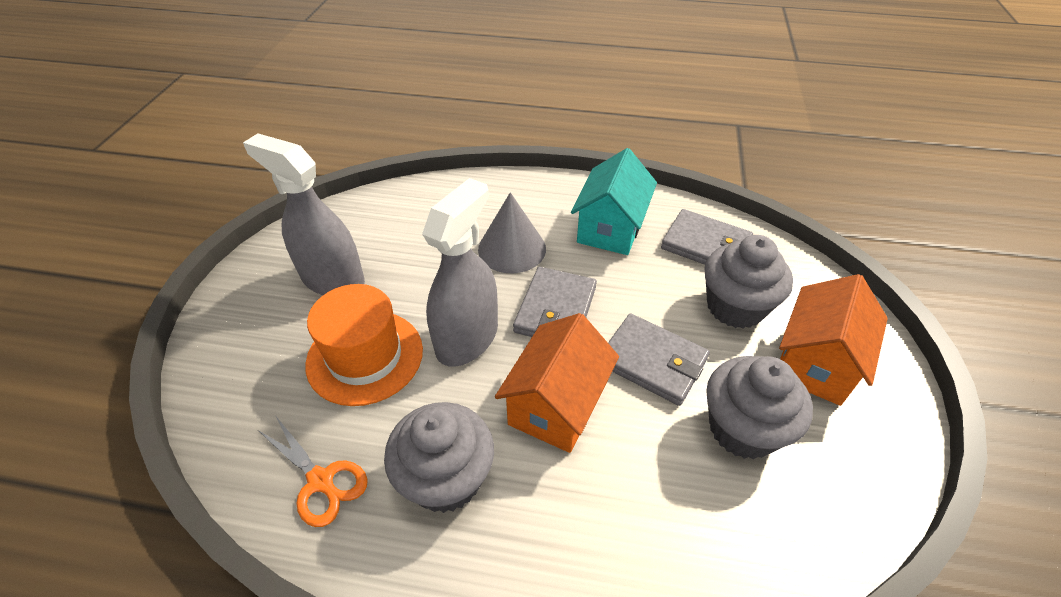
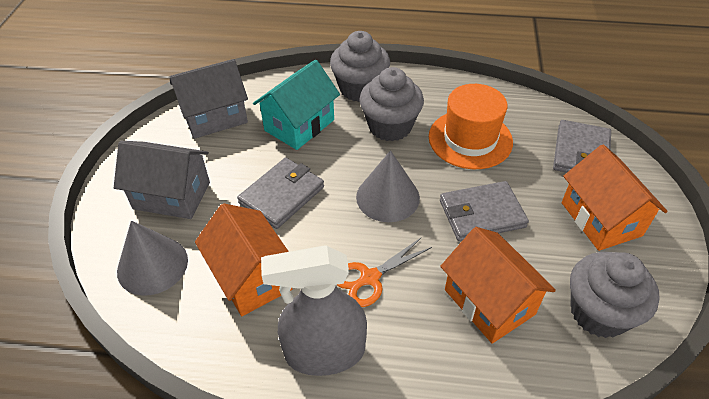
grey cone: 1 -> 2
grey house: 0 -> 2
grey spray bottle: 2 -> 1
orange house: 2 -> 3

